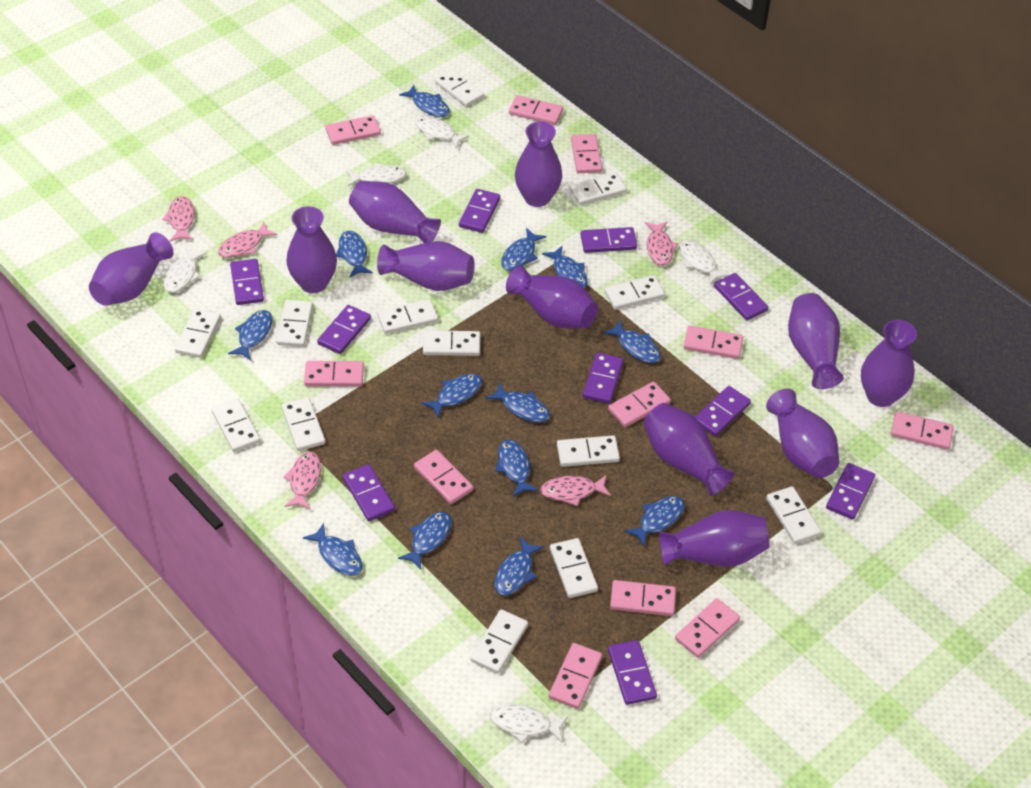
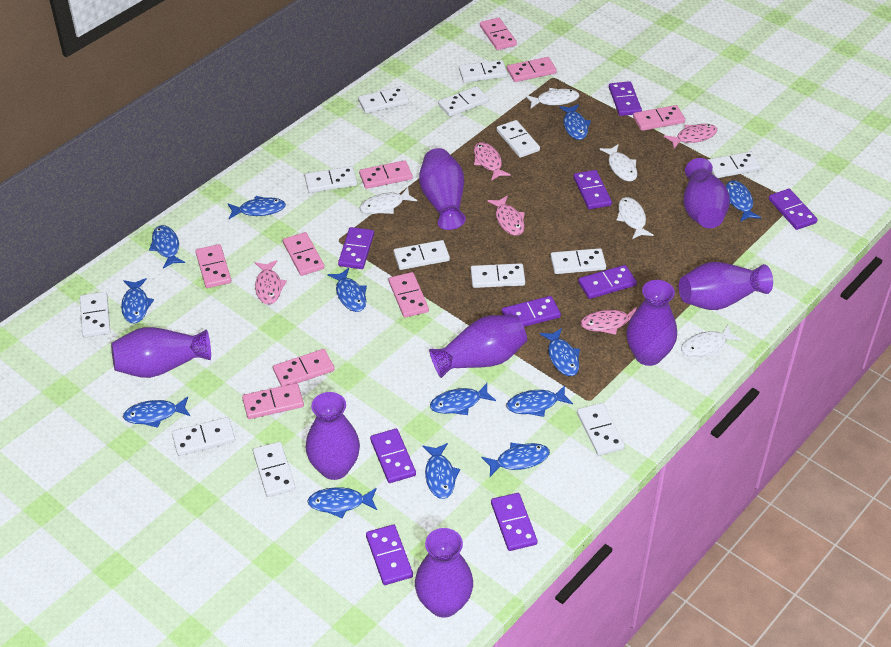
pink domino: 11 -> 9
purple domino: 10 -> 9
purple vase: 11 -> 8

